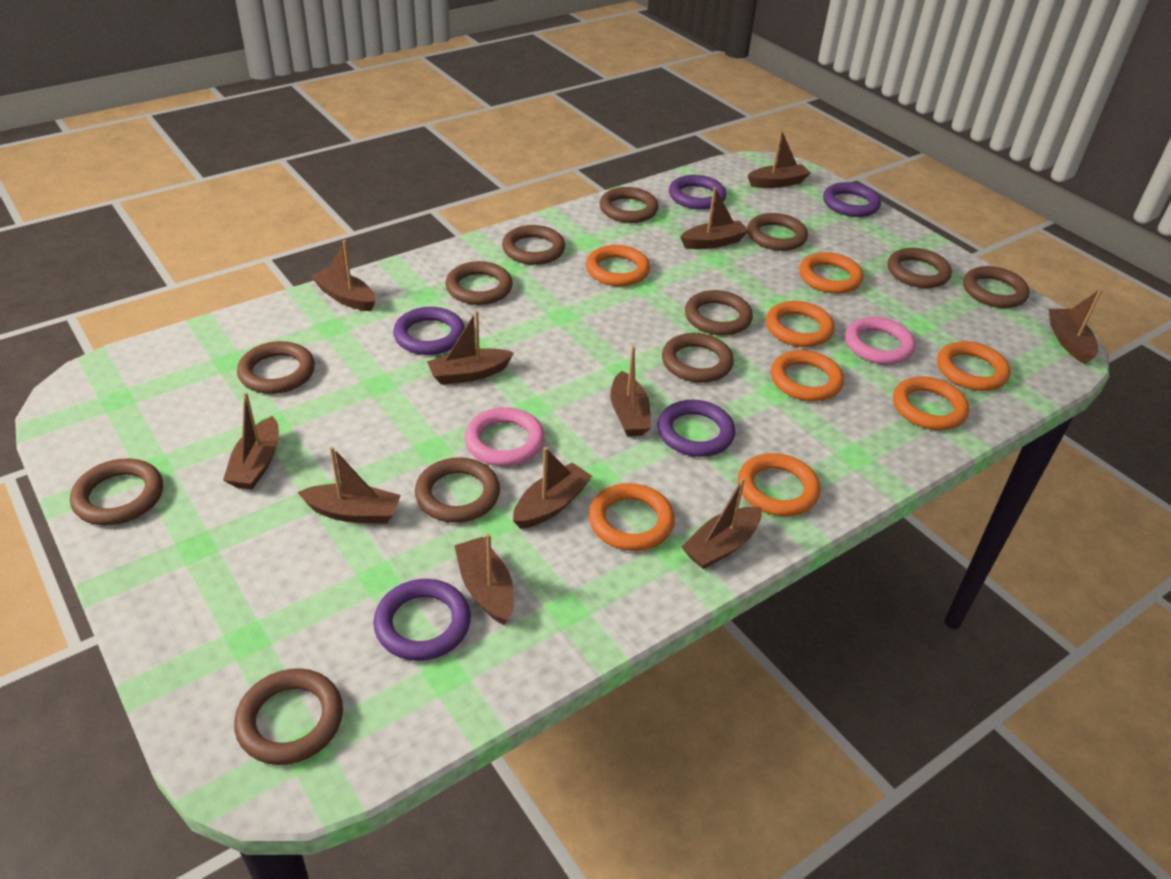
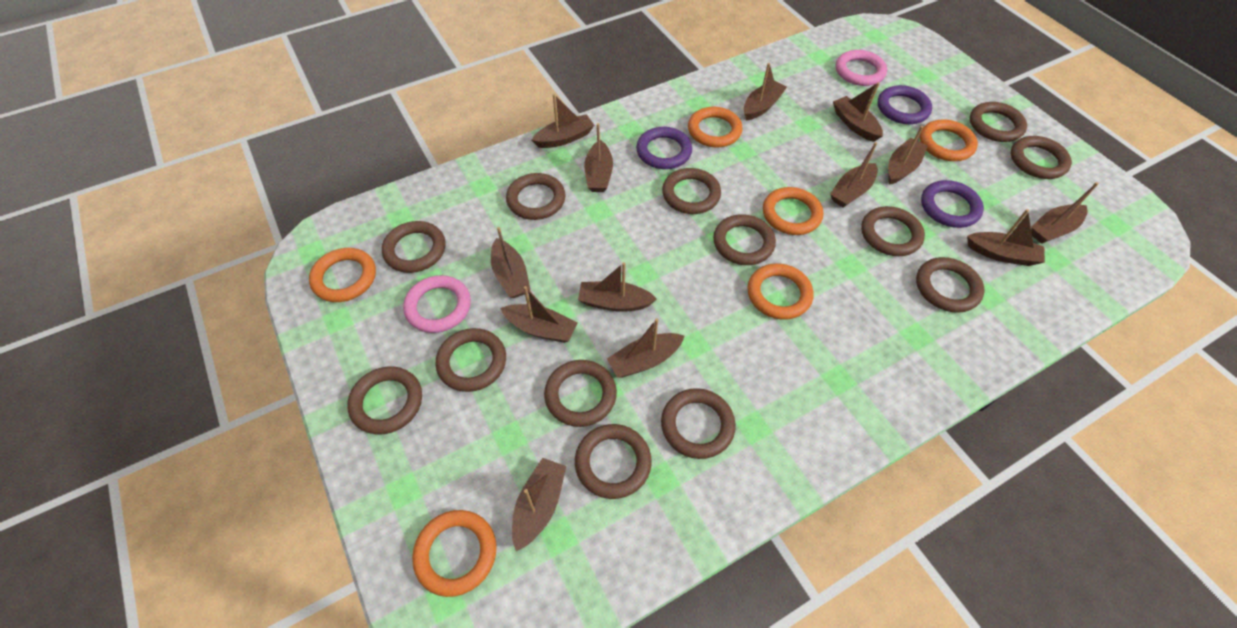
brown boat: 11 -> 13
brown ring: 12 -> 13
orange ring: 8 -> 6
purple ring: 5 -> 3

